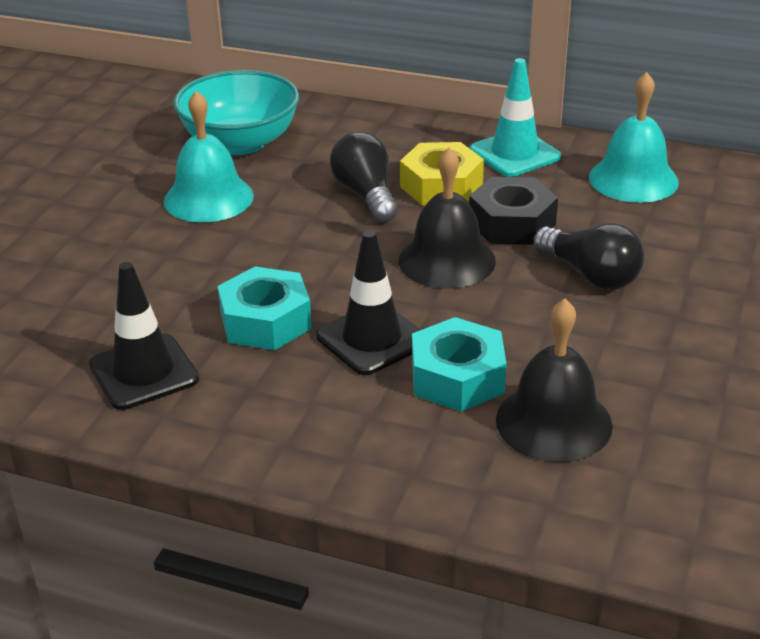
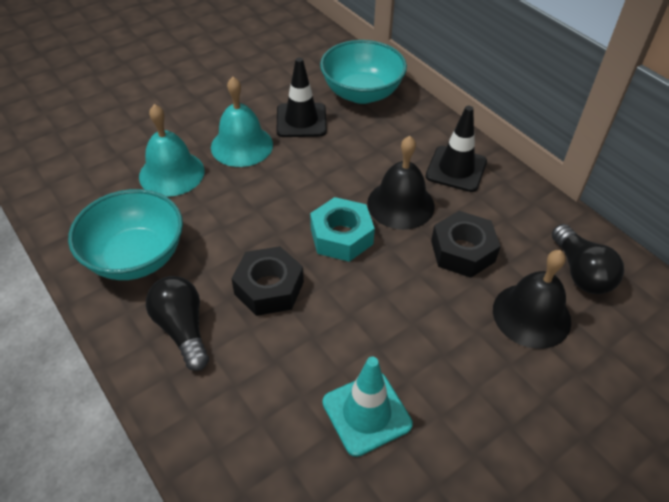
black nut: 1 -> 2
turquoise bowl: 1 -> 2
turquoise nut: 2 -> 1
yellow nut: 1 -> 0

